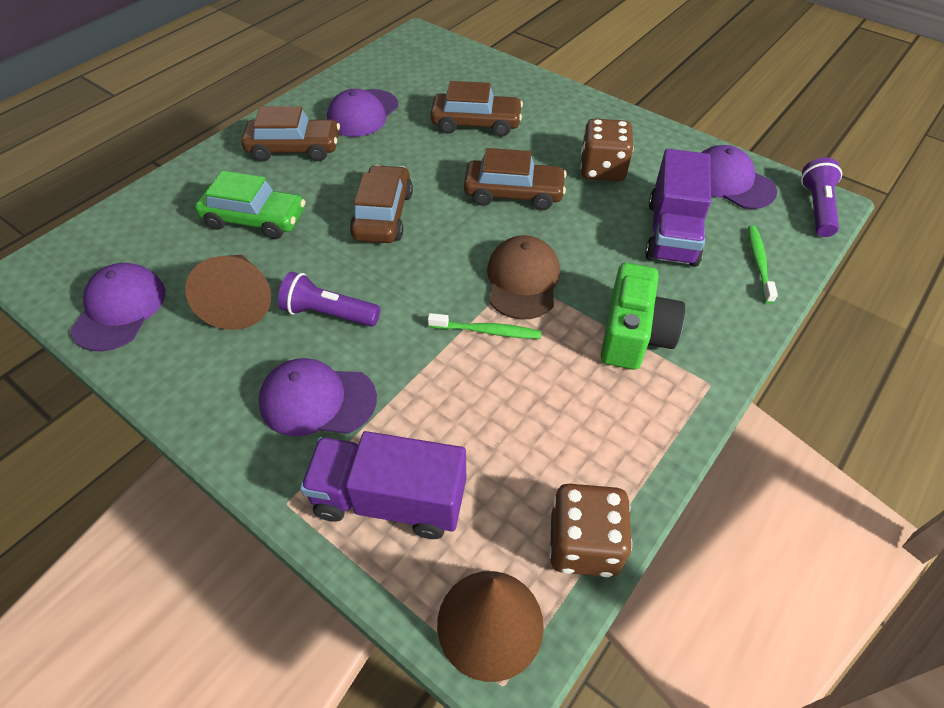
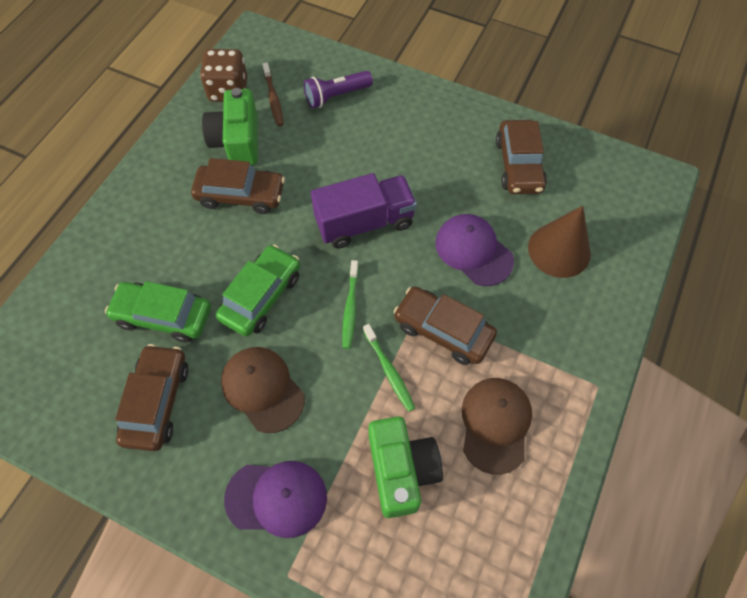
brown cap: 1 -> 2
brown cone: 2 -> 1
brown dice: 2 -> 1
brown toothbrush: 0 -> 1
green camera: 1 -> 2
green car: 1 -> 2
purple cap: 4 -> 2
purple flashlight: 2 -> 1
purple truck: 2 -> 1

